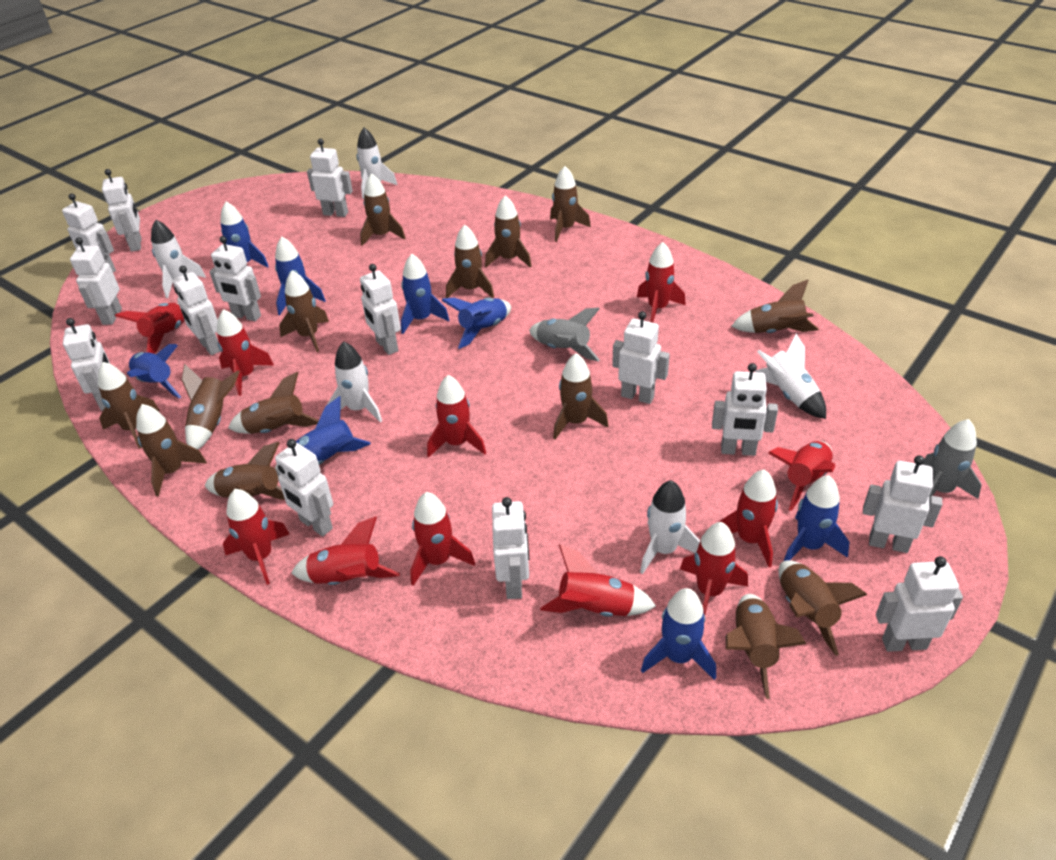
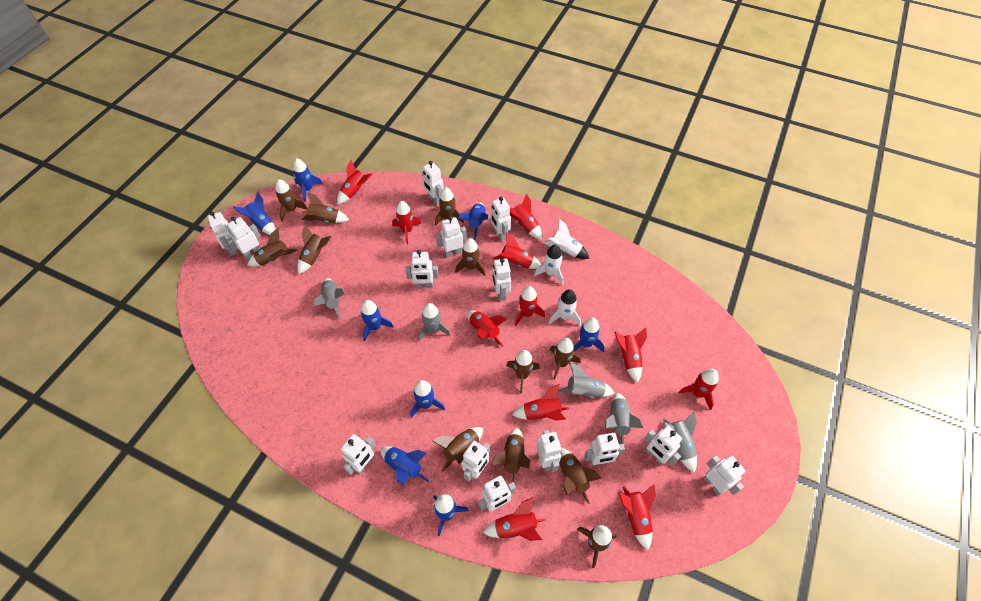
brown rocket: 14 -> 12
grey rocket: 2 -> 5
white rocket: 5 -> 3

